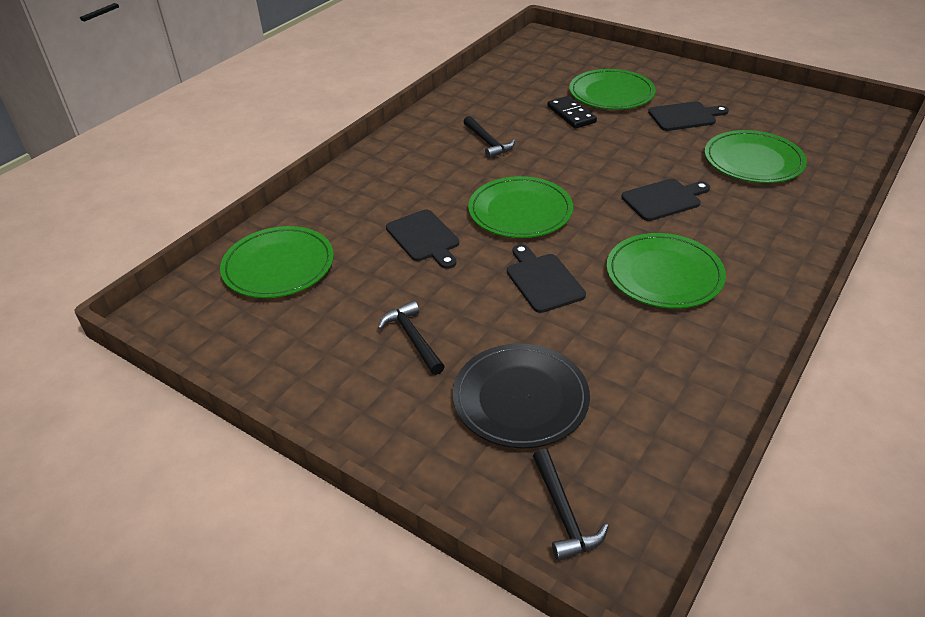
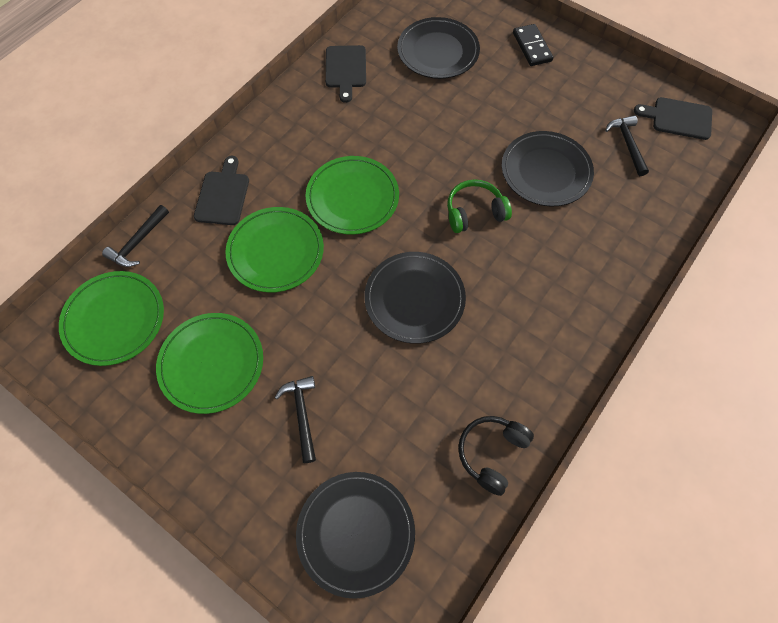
black cutting board: 4 -> 3
black headphones: 0 -> 1
black plate: 1 -> 4
green headphones: 0 -> 1
green plate: 5 -> 4

